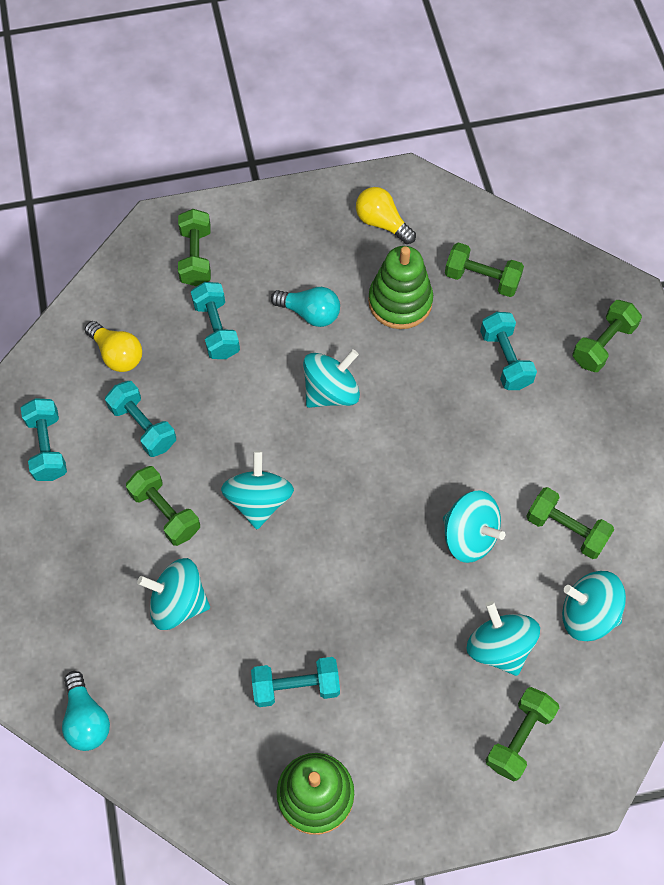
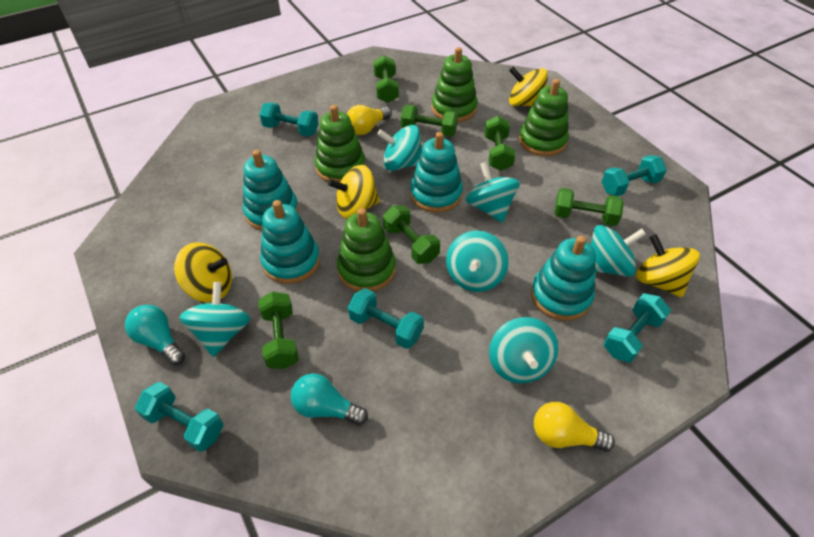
green stacking toy: 2 -> 4
turquoise stacking toy: 0 -> 4
yellow spinning top: 0 -> 4

